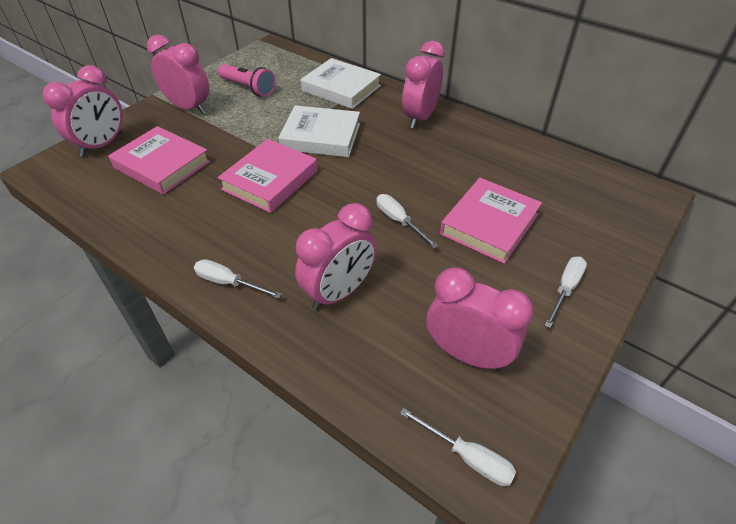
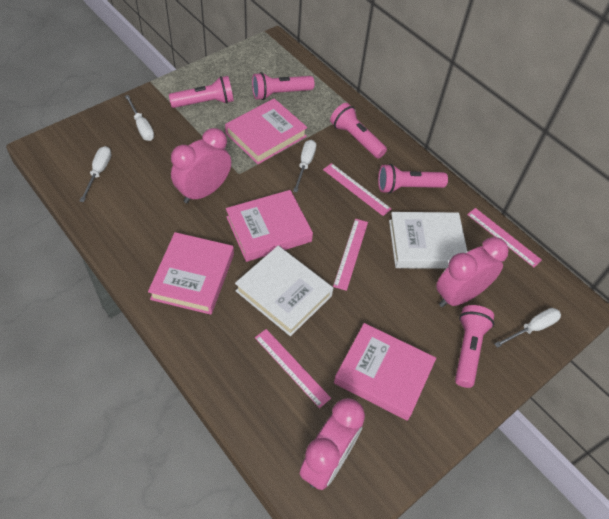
pink book: 3 -> 4
pink clock: 5 -> 3
pink flashlight: 1 -> 5
pink ruler: 0 -> 4

